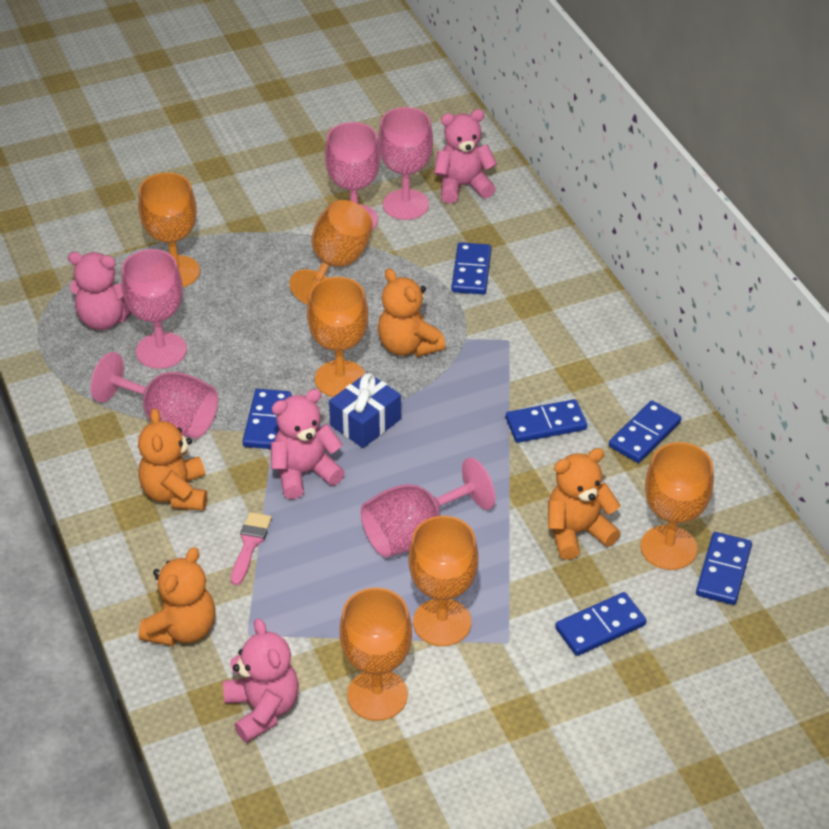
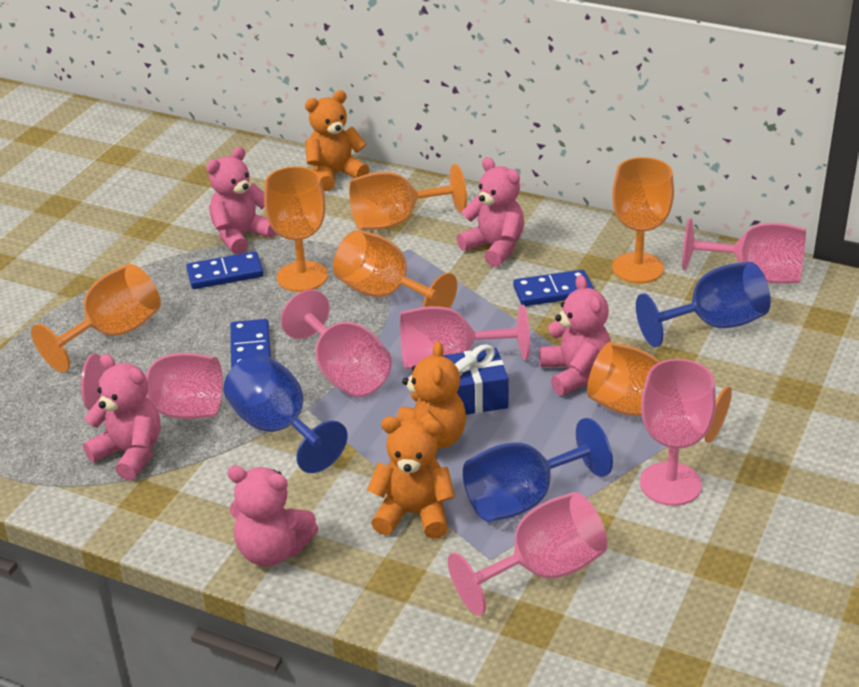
blue domino: 6 -> 3
blue goblet: 0 -> 3
orange teddy bear: 4 -> 3
pink brush: 1 -> 0
pink goblet: 5 -> 6
pink teddy bear: 4 -> 5

